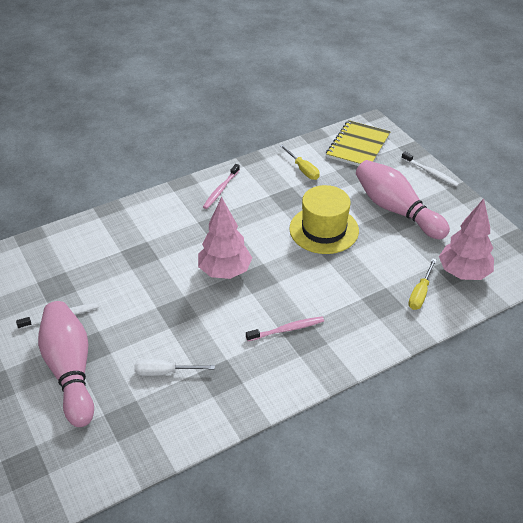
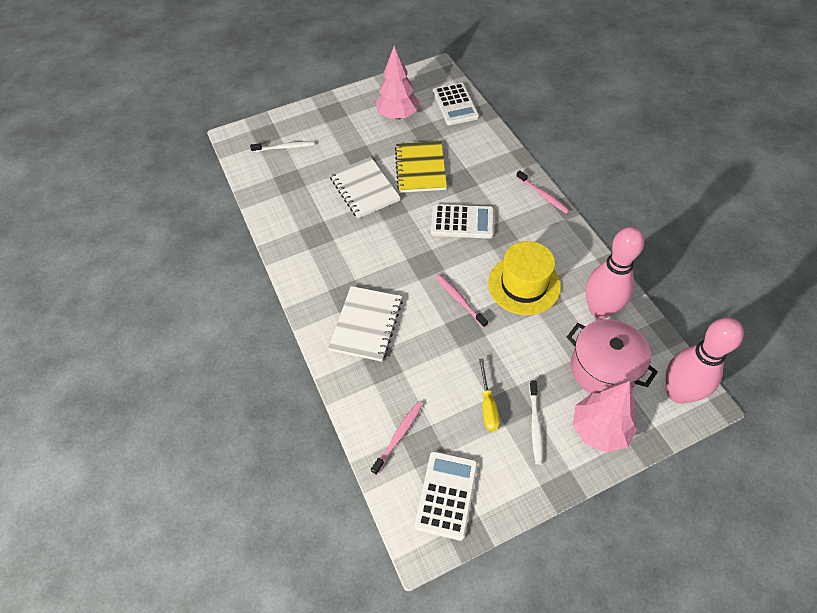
pink pot: 0 -> 1
pink toothbrush: 2 -> 3
white calculator: 0 -> 3
white notebook: 0 -> 2
white screwdriver: 1 -> 0
yellow screwdriver: 2 -> 1

